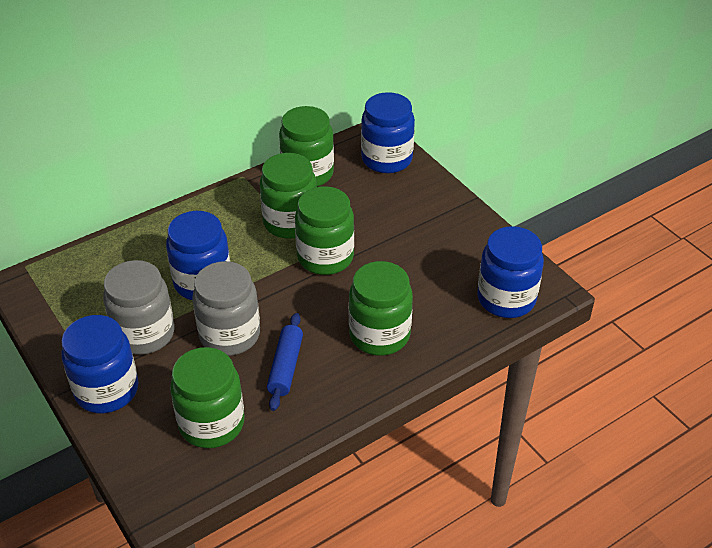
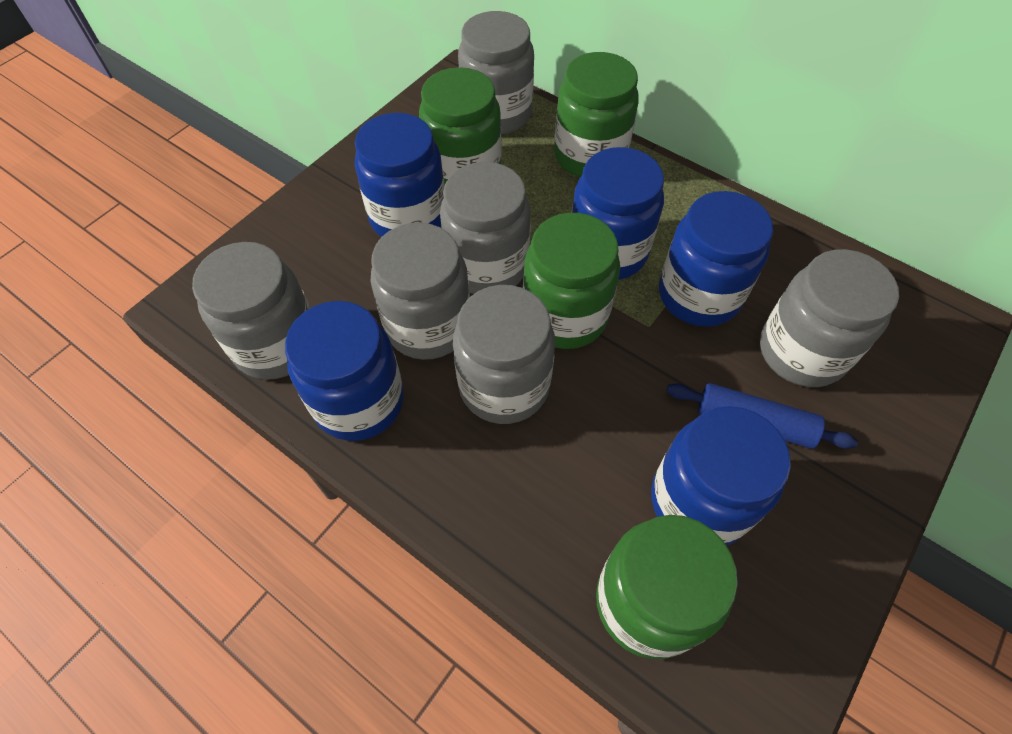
blue jar: 4 -> 5
green jar: 5 -> 4
grey jar: 2 -> 6

